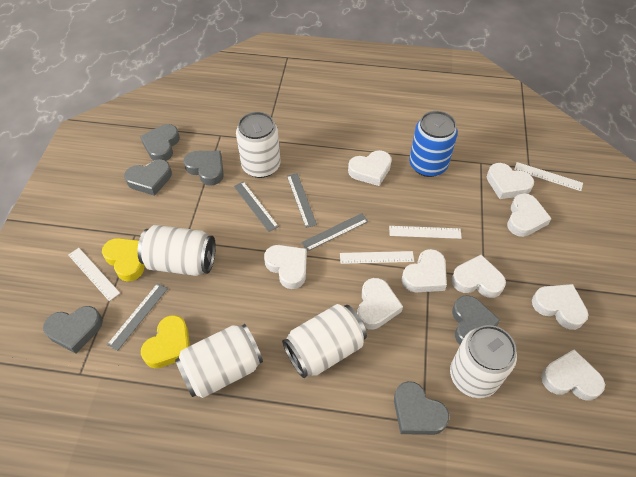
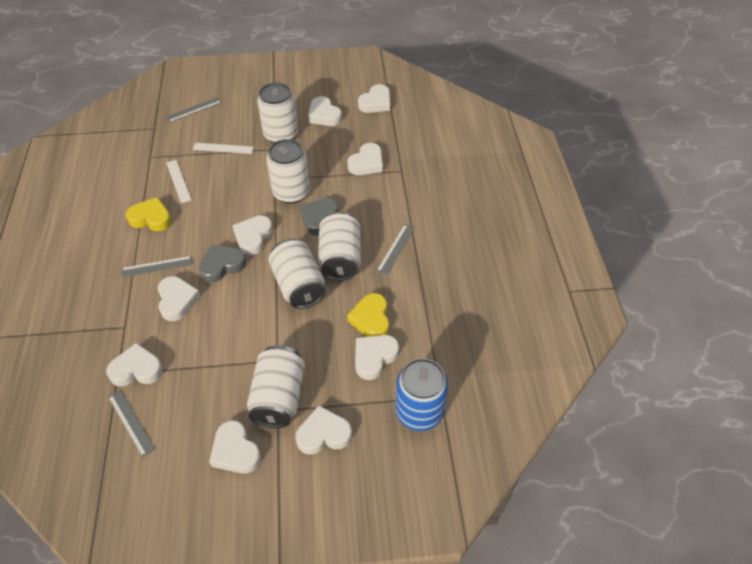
grey heart: 6 -> 2
white ruler: 4 -> 2

